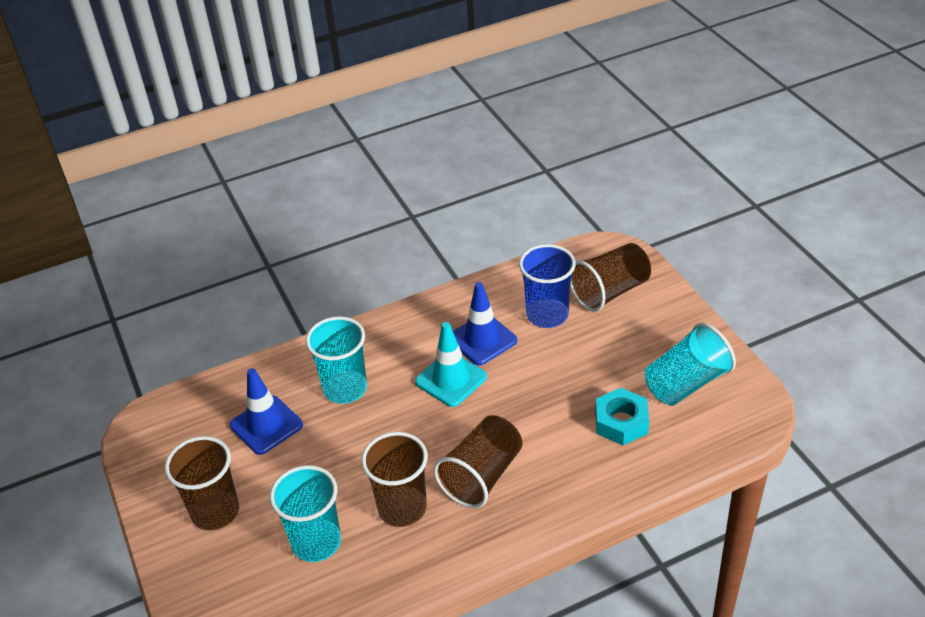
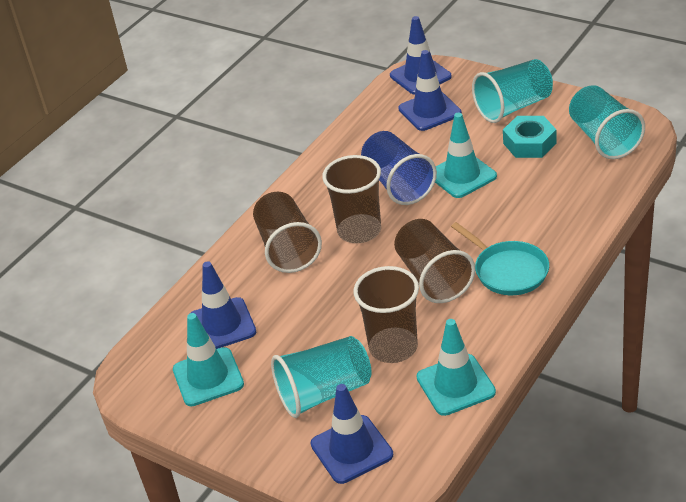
blue traffic cone: 2 -> 4
turquoise pan: 0 -> 1
turquoise traffic cone: 1 -> 3

